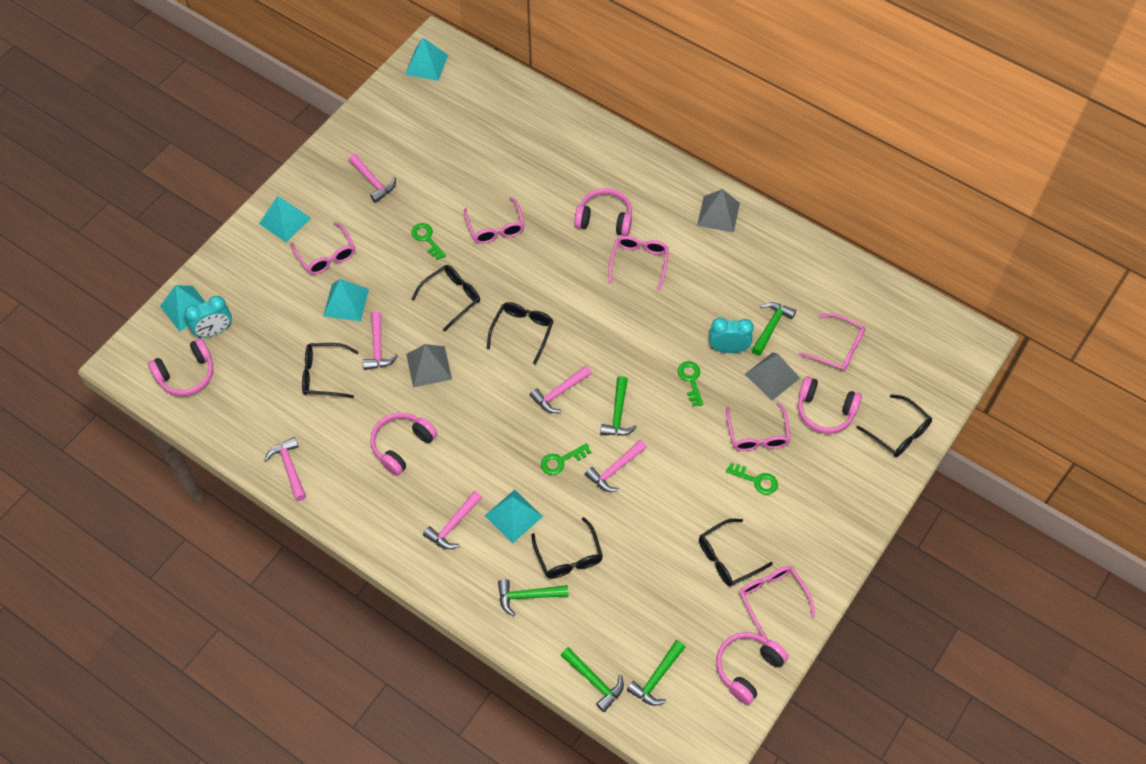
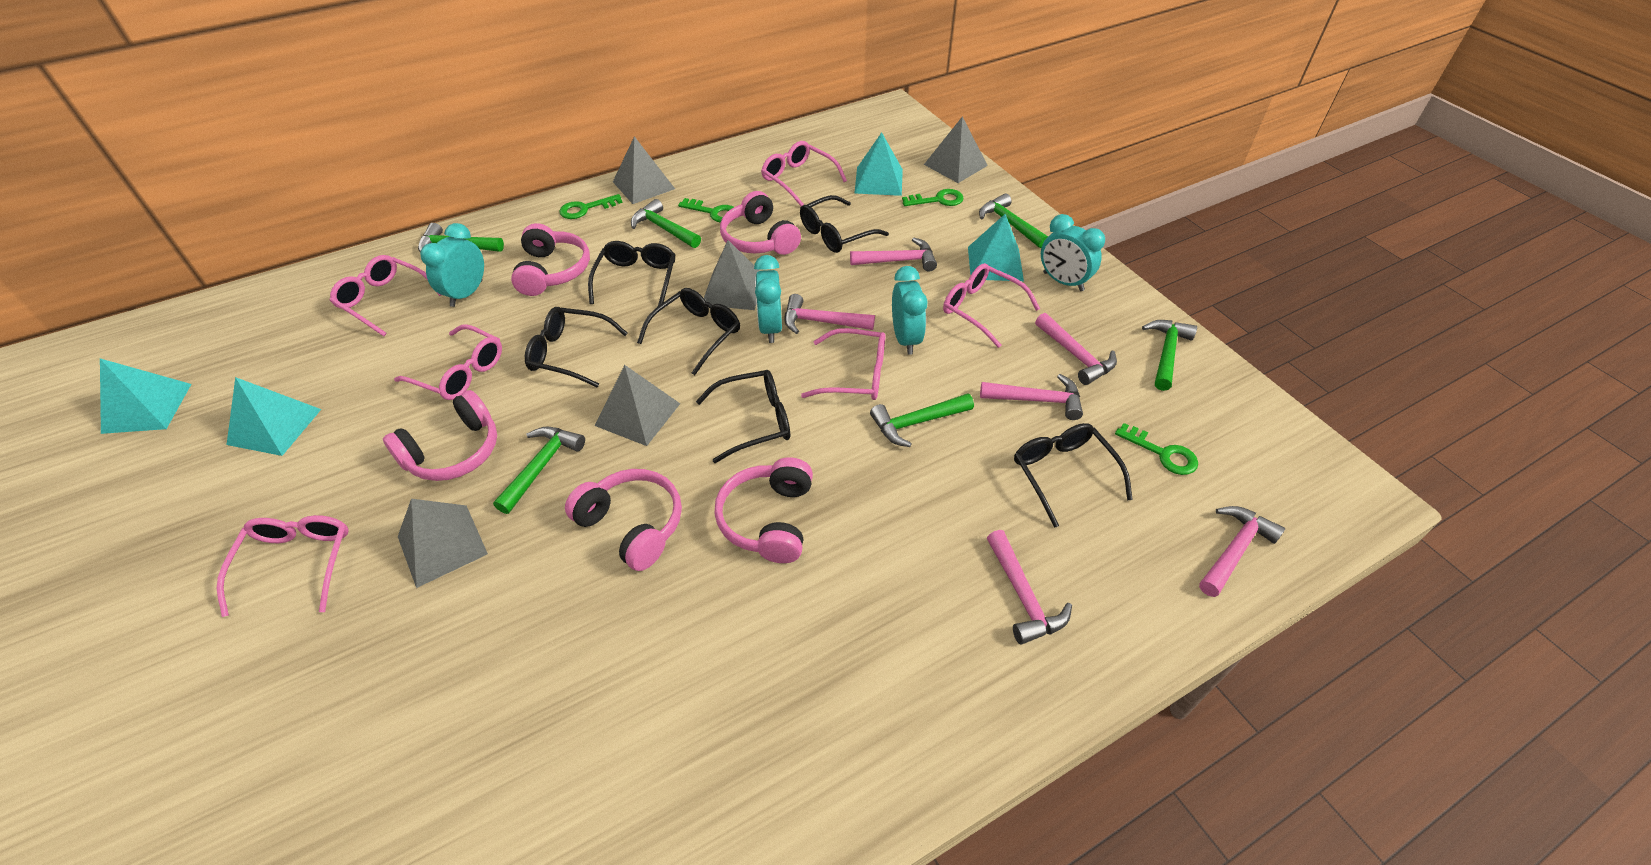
green hammer: 5 -> 6
grey pyramid: 3 -> 5
turquoise clock: 2 -> 4
turquoise pyramid: 5 -> 4

